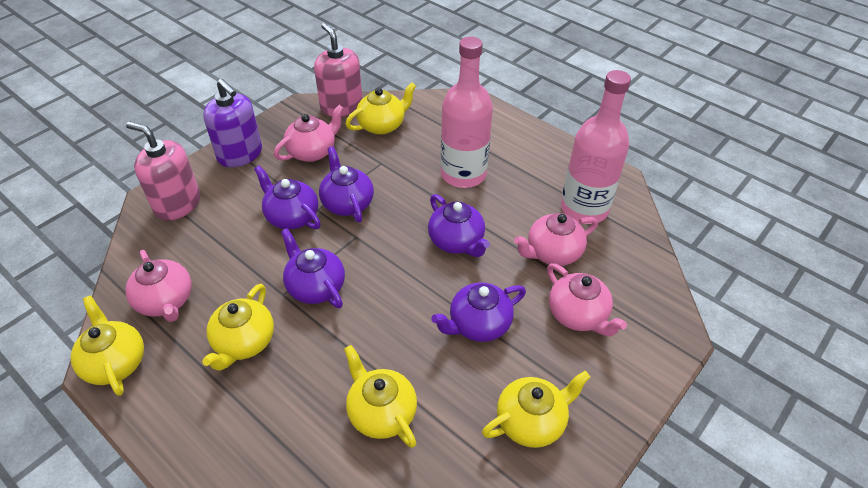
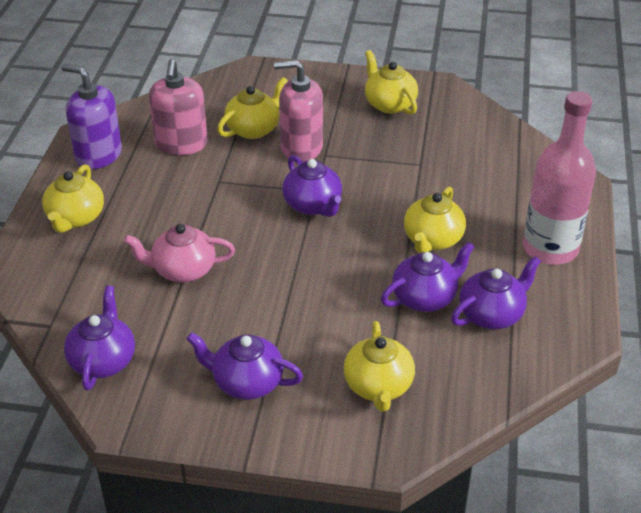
pink bottle: 2 -> 1
pink teapot: 4 -> 1

